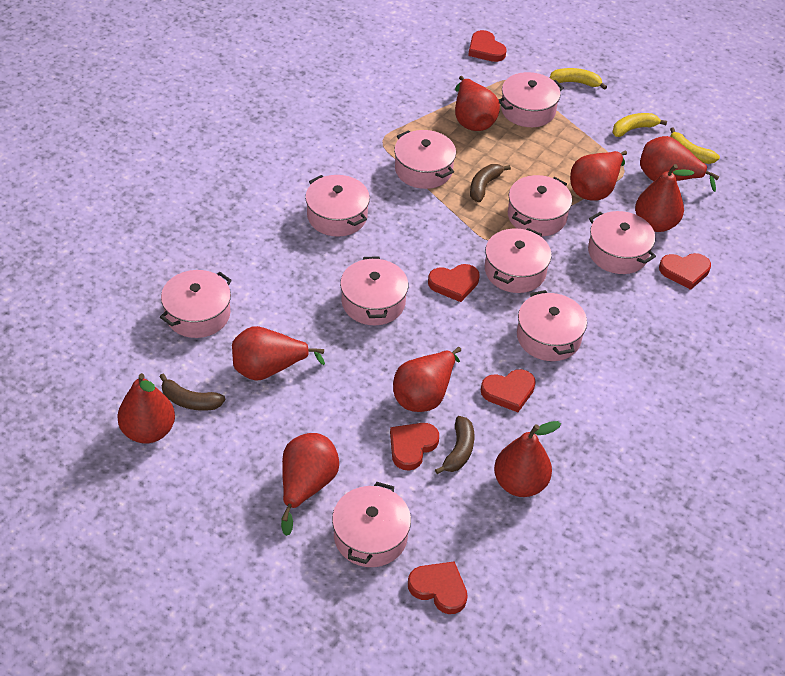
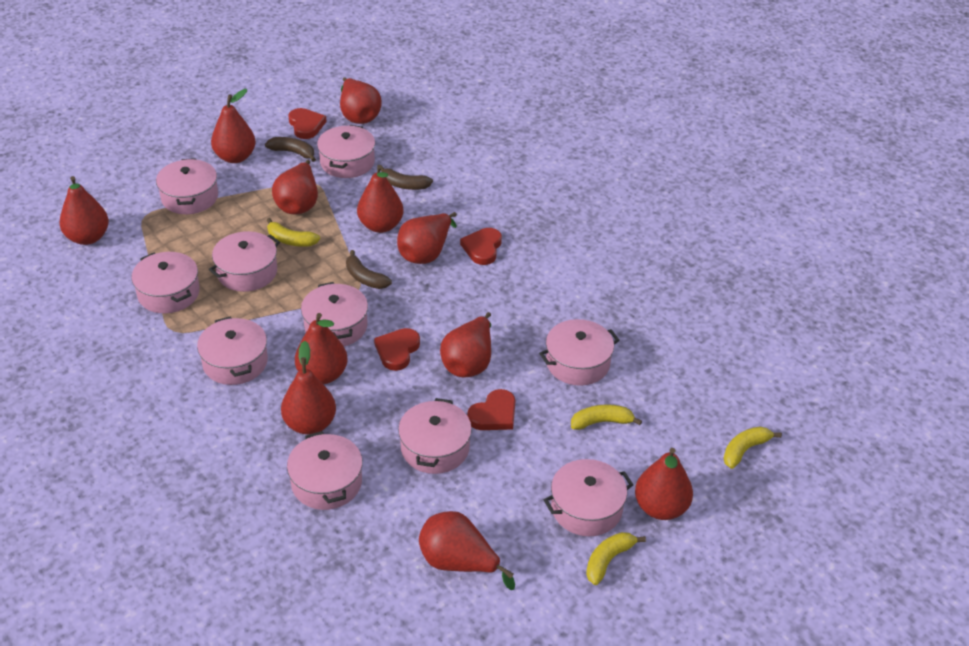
red heart: 6 -> 4
red pear: 9 -> 11
yellow banana: 3 -> 4

